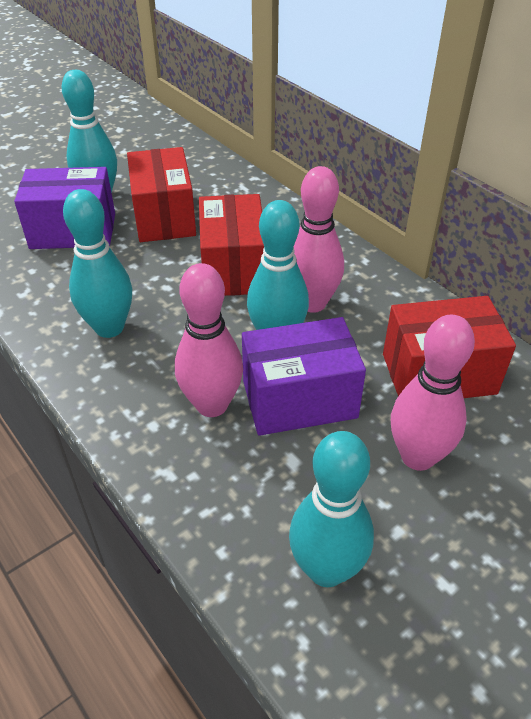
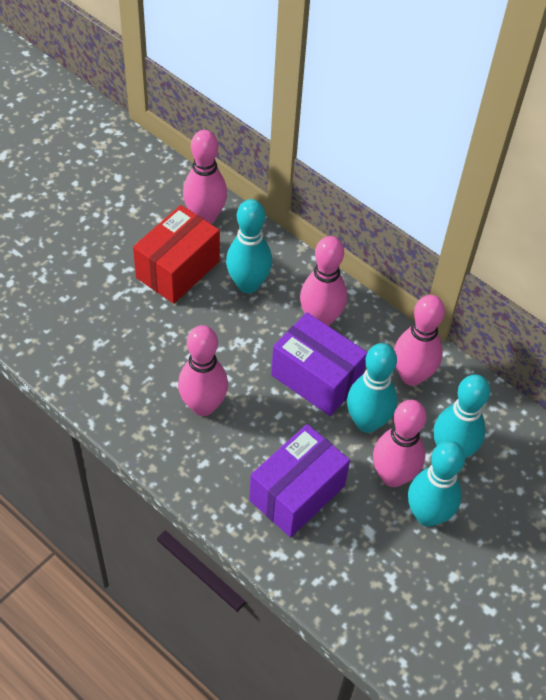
pink bowling pin: 3 -> 5
red box: 3 -> 1

